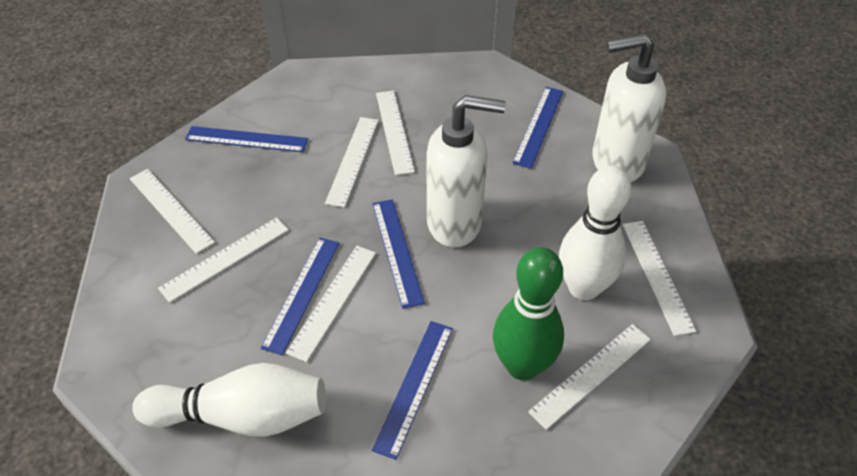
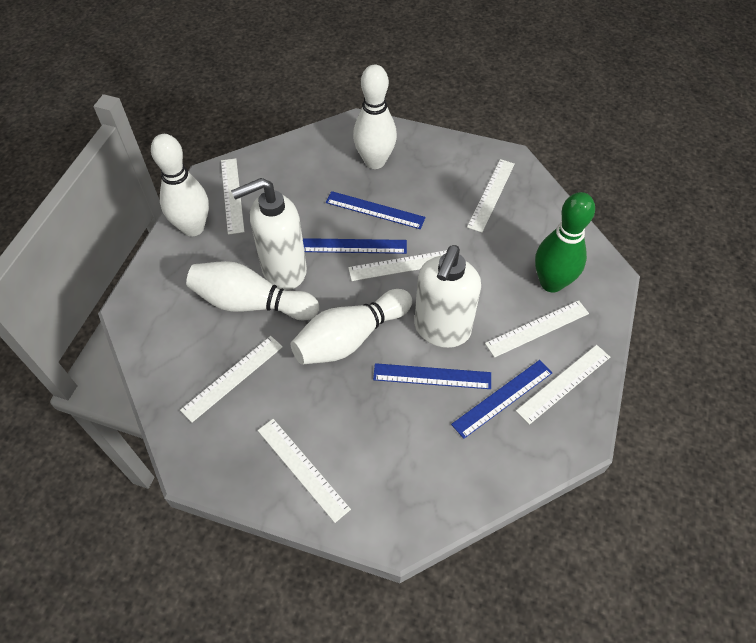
blue ruler: 5 -> 4
white bowling pin: 2 -> 4

